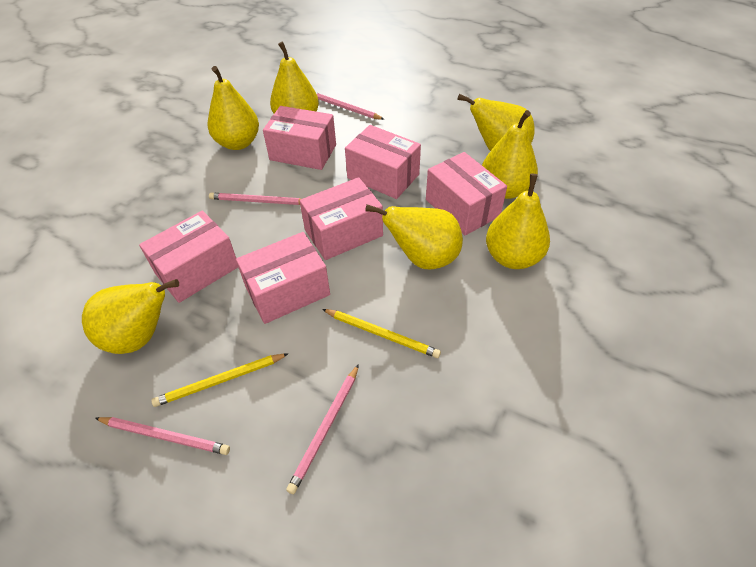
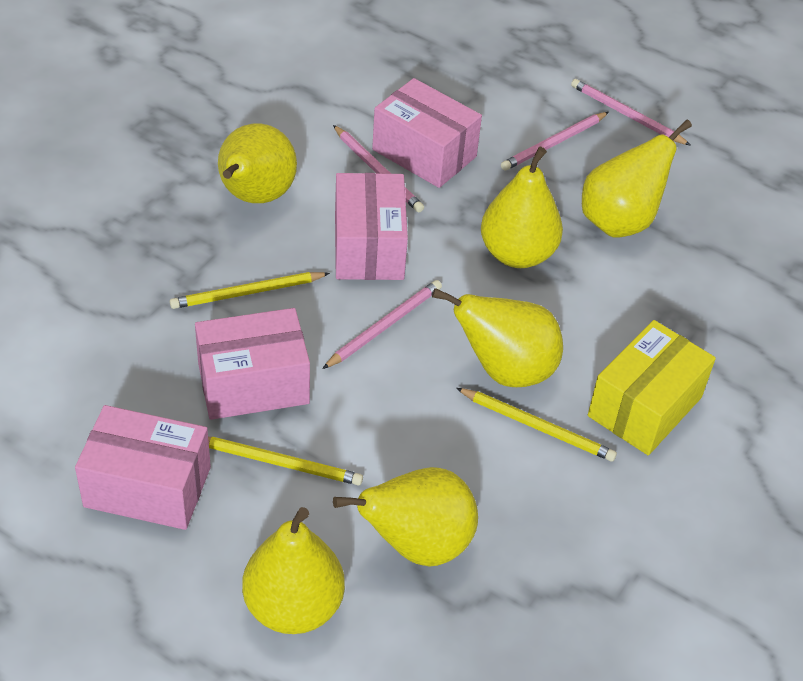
pink box: 6 -> 4
yellow box: 0 -> 1
yellow pear: 7 -> 6
yellow pencil: 2 -> 3

